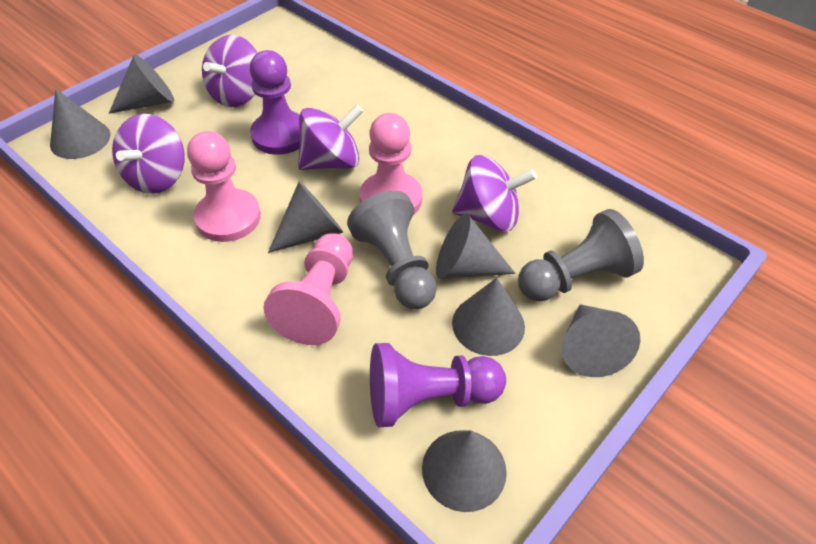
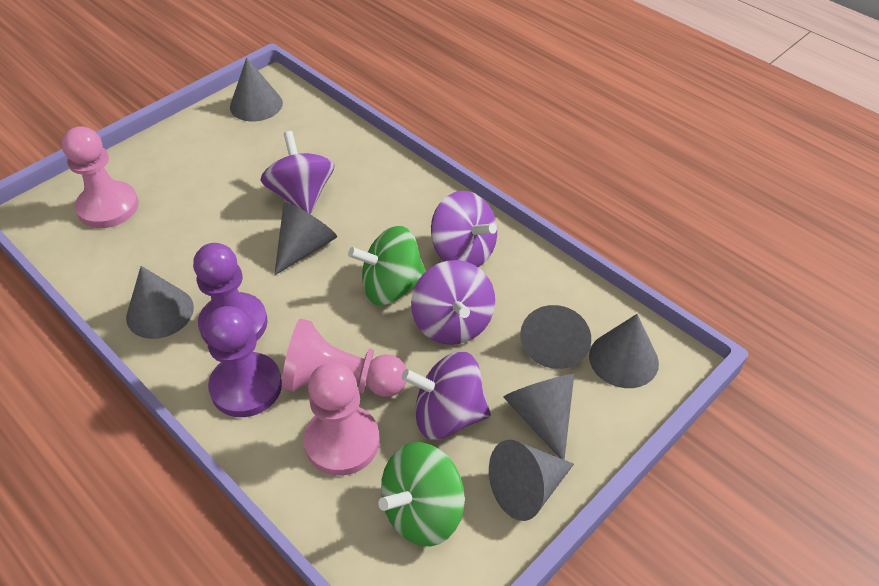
green spinning top: 0 -> 2
grey pawn: 2 -> 0

